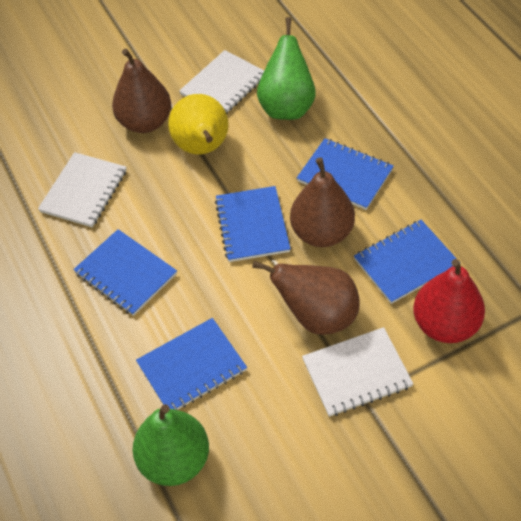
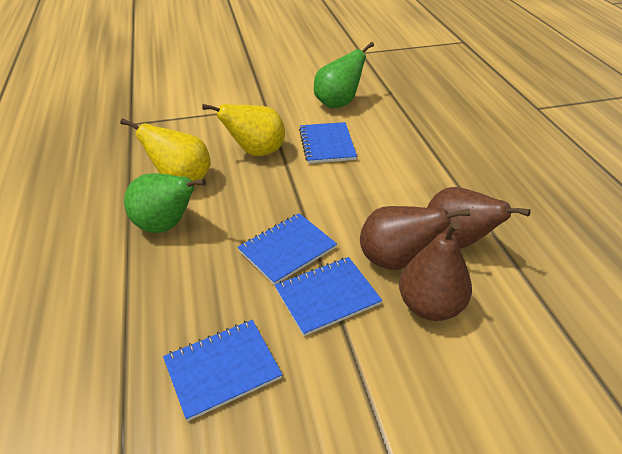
blue notebook: 5 -> 4
red pear: 1 -> 0
white notebook: 3 -> 0
yellow pear: 1 -> 2

